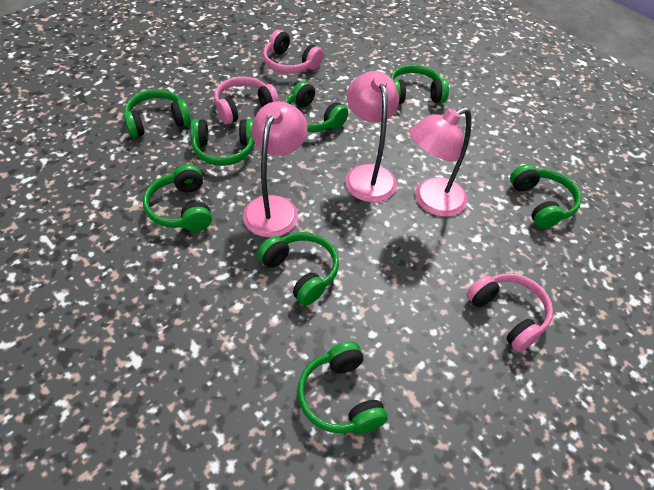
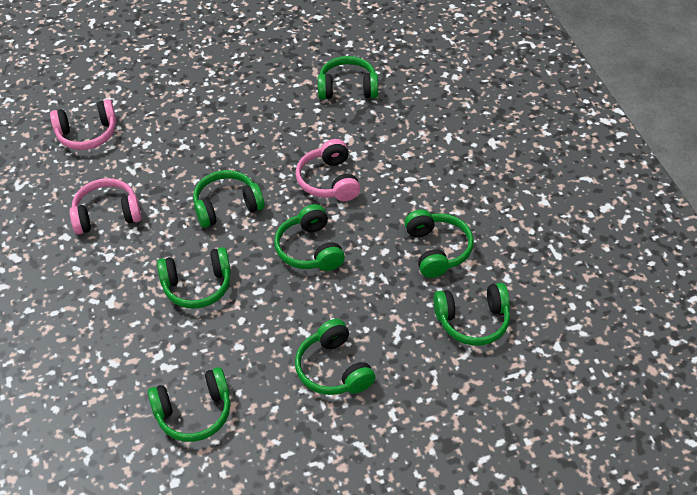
pink lamp: 3 -> 0

